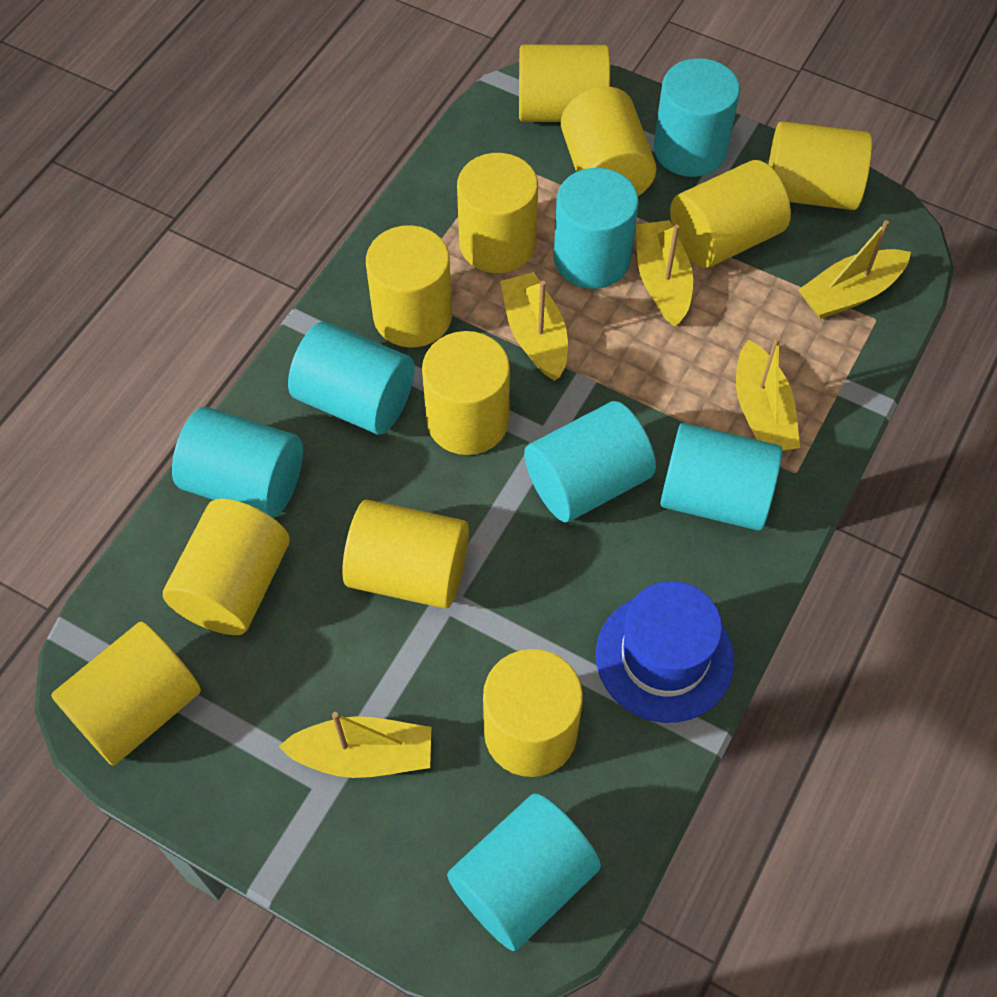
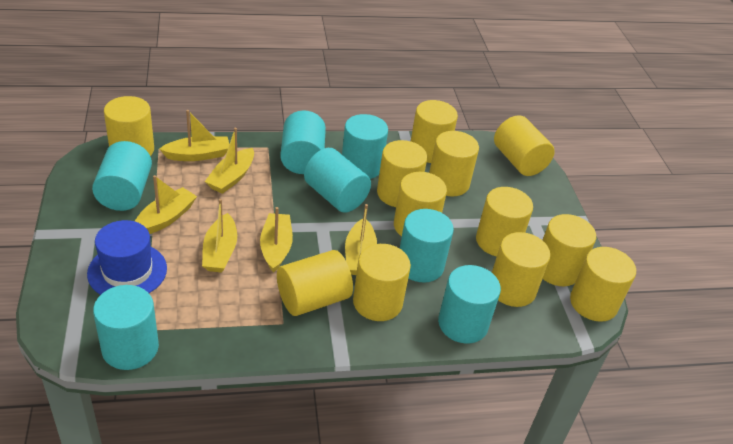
yellow boat: 5 -> 6
yellow cylinder: 11 -> 12

